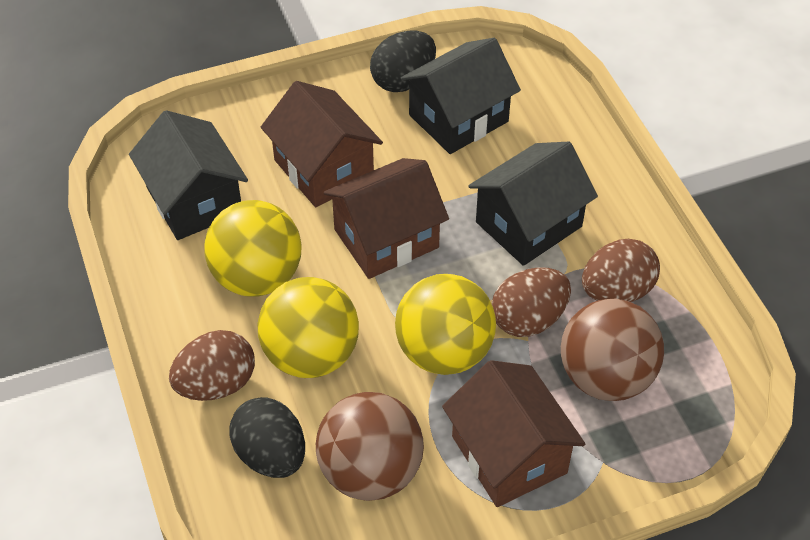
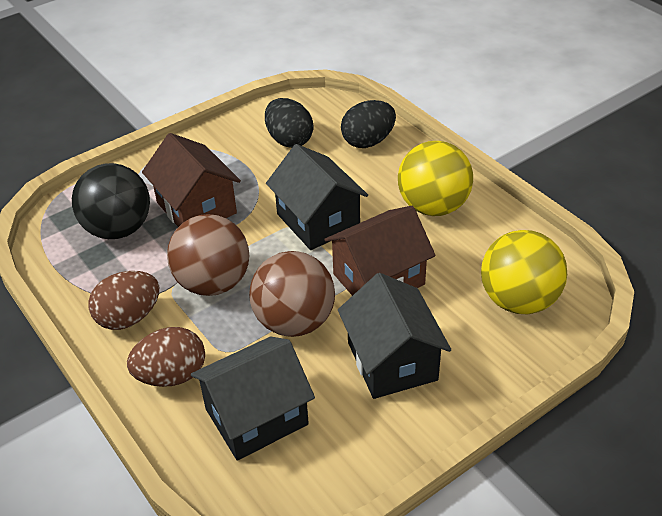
black ball: 0 -> 1
brown egg: 3 -> 2
brown house: 3 -> 2
yellow ball: 3 -> 2

